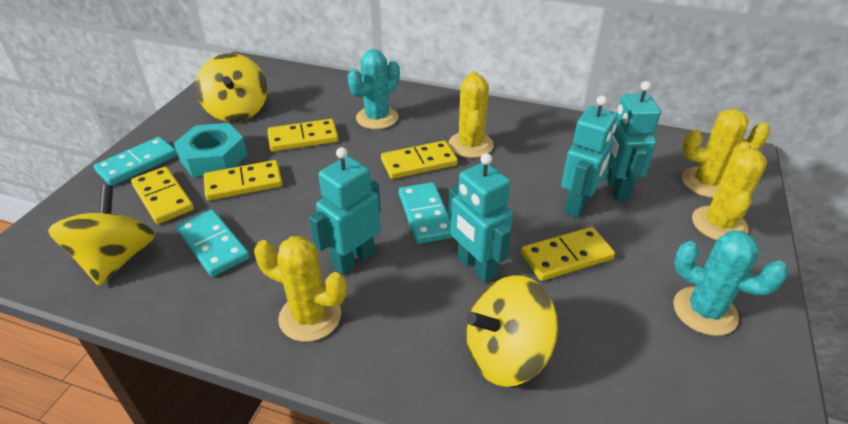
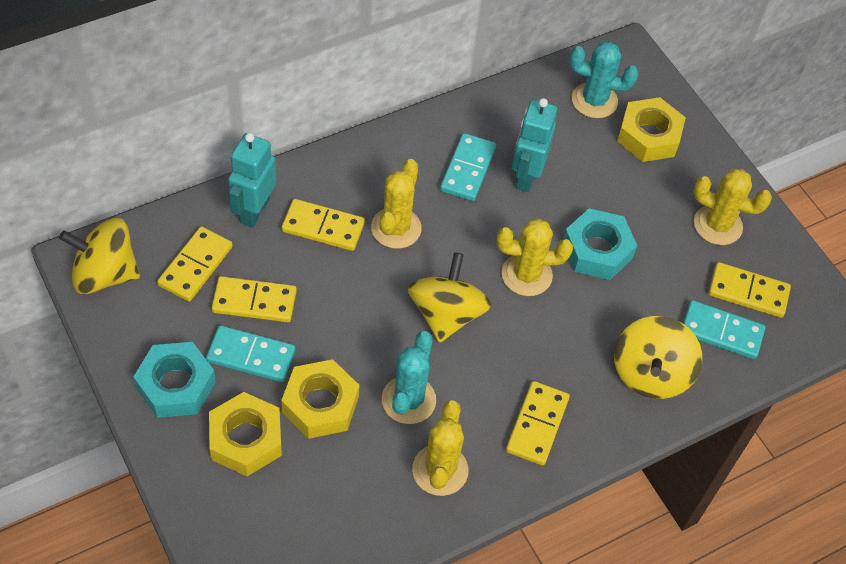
turquoise nut: 1 -> 2
turquoise robot: 4 -> 2
yellow nut: 0 -> 3

